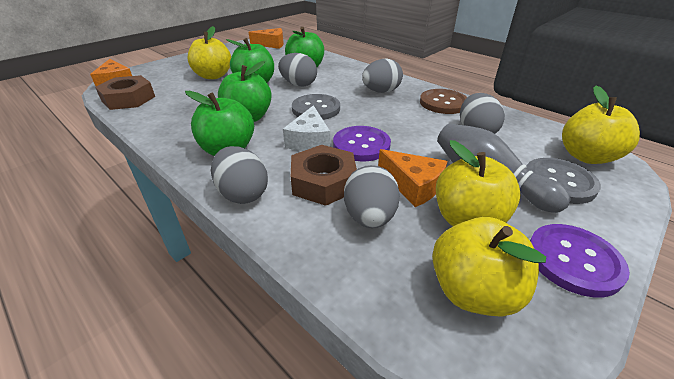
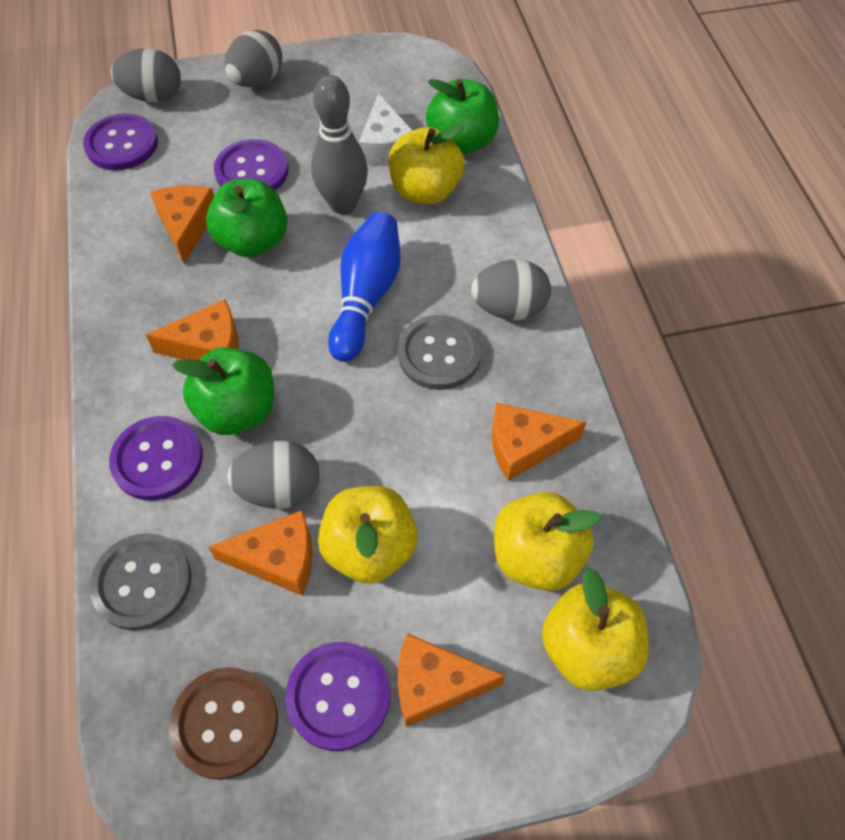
blue bowling pin: 0 -> 1
brown nut: 2 -> 0
green apple: 4 -> 3
grey egg: 5 -> 4
orange cheese: 3 -> 5
purple button: 2 -> 4

